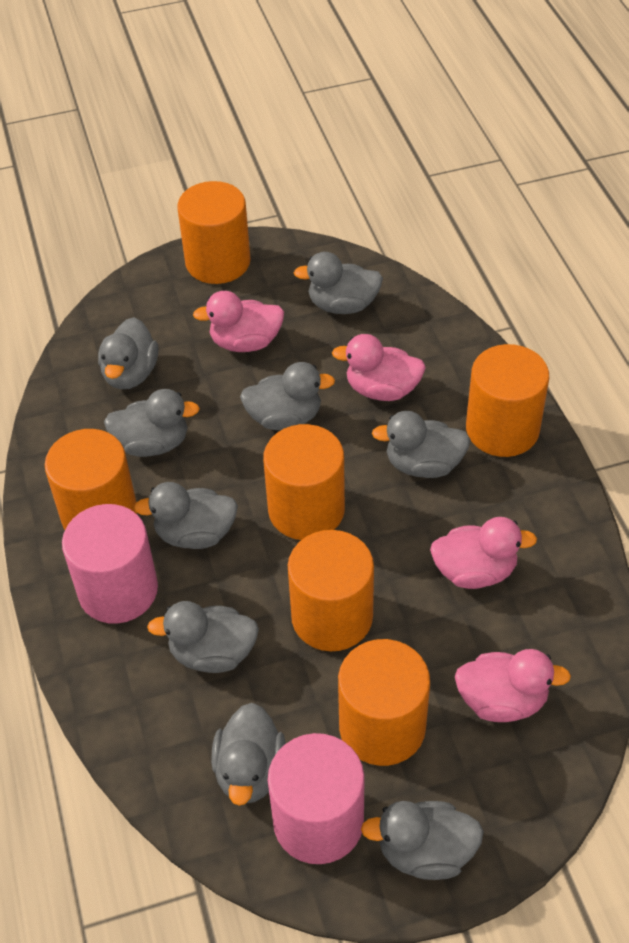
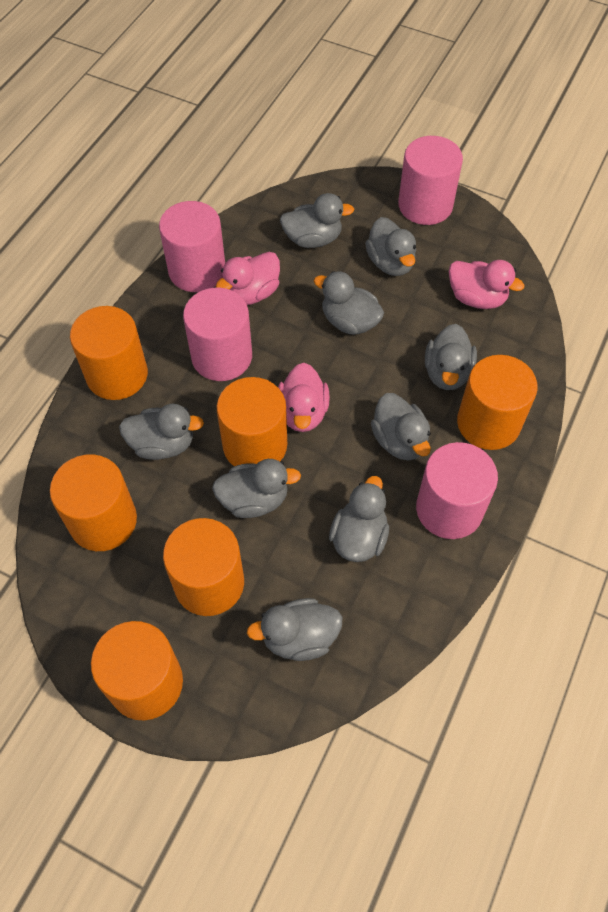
pink cylinder: 2 -> 4
pink duck: 4 -> 3

